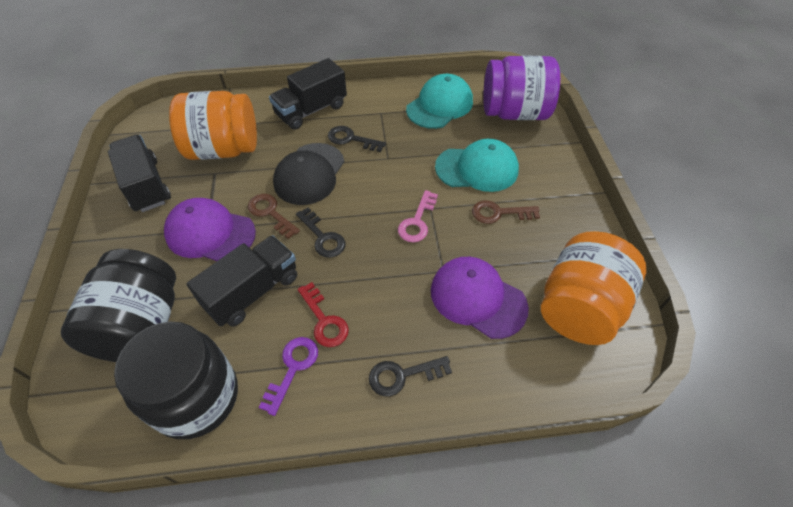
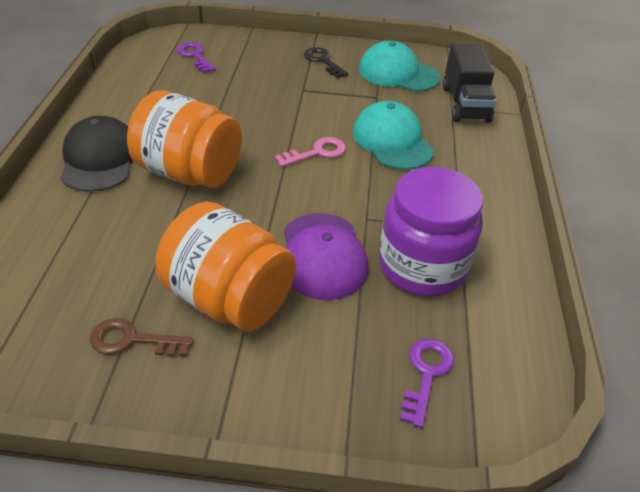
black jar: 2 -> 0
black key: 3 -> 1
black truck: 3 -> 1
brown key: 2 -> 1
purple cap: 2 -> 1
purple key: 1 -> 2
red key: 1 -> 0

